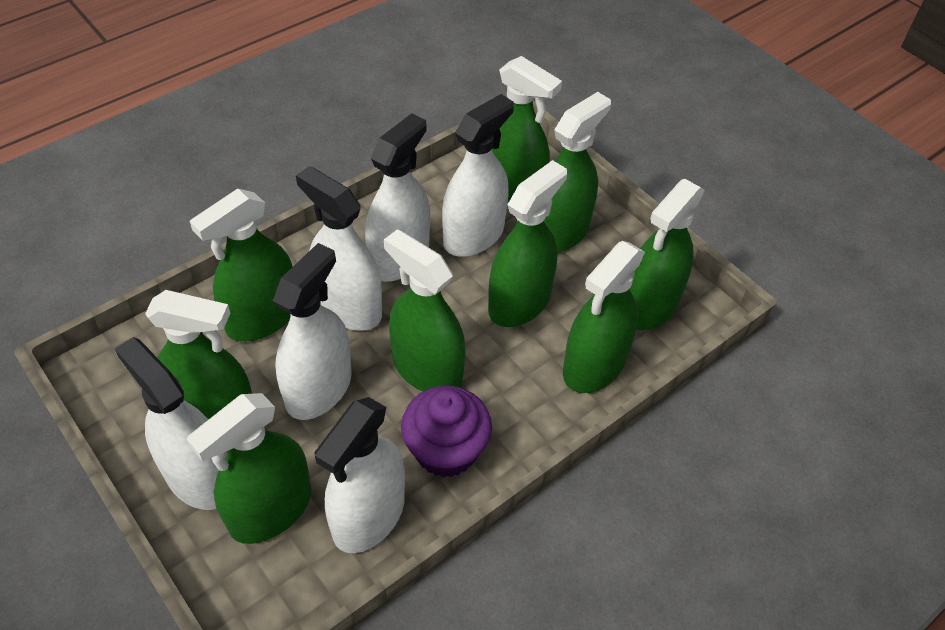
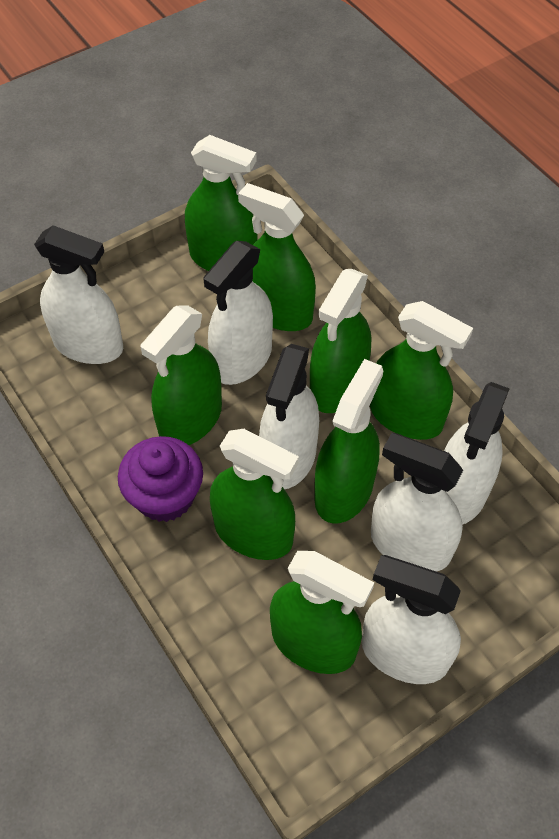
green spray bottle: 9 -> 8

